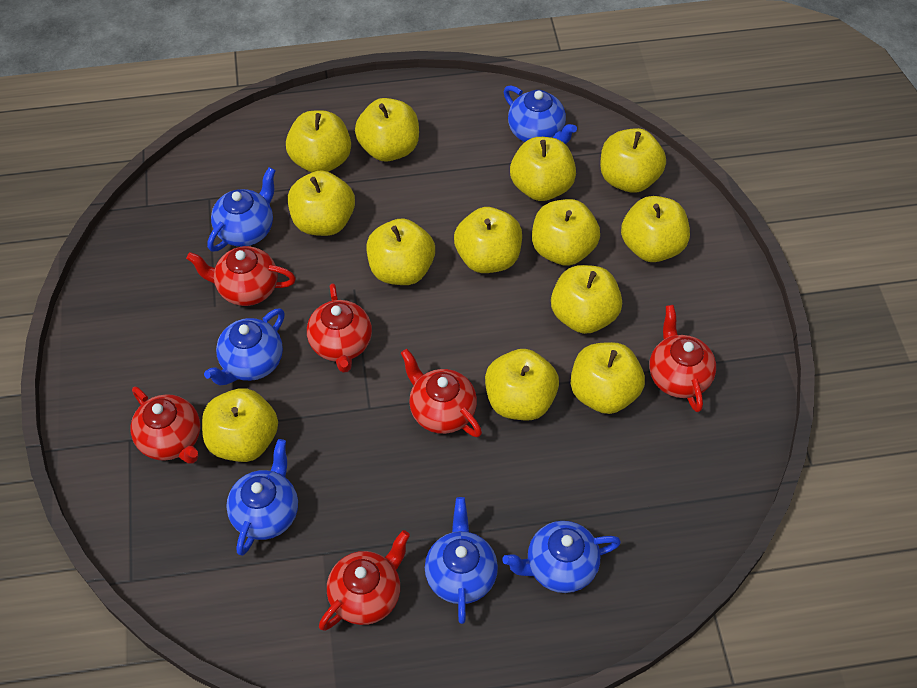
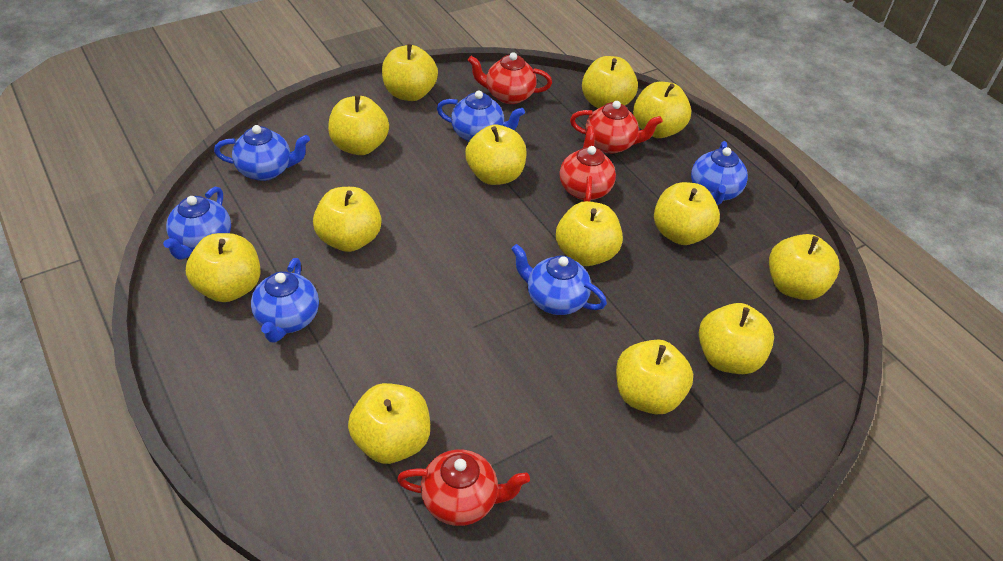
red teapot: 6 -> 4

